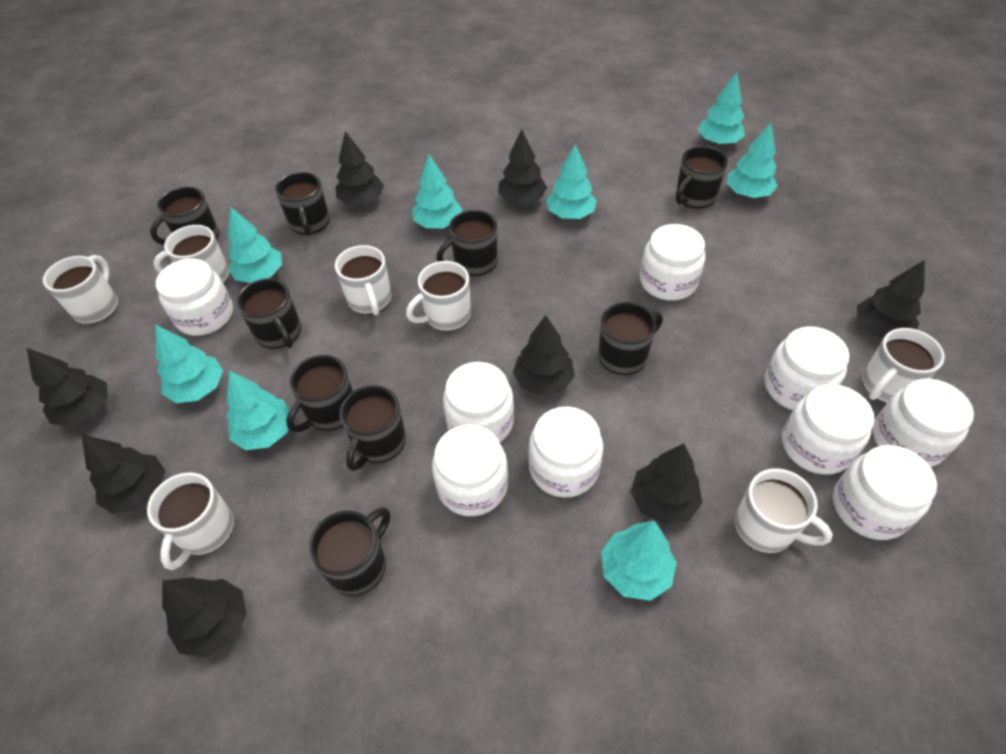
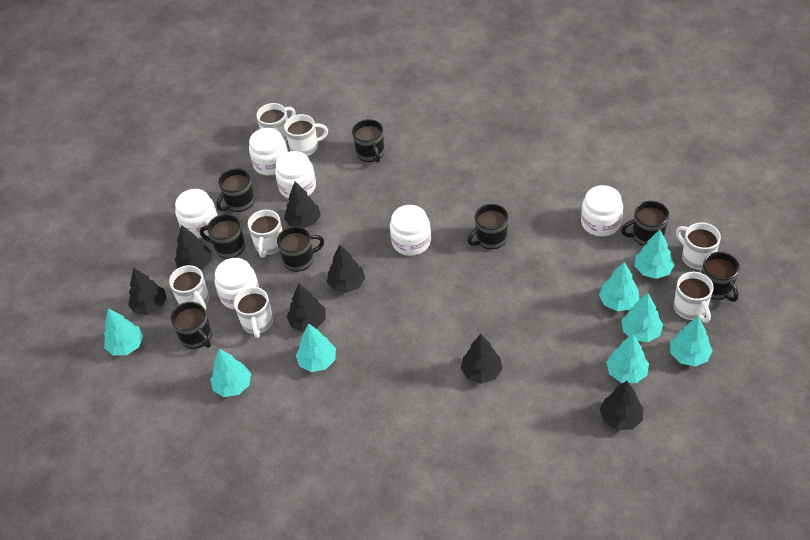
black mug: 9 -> 8
black tree: 8 -> 7
white jar: 9 -> 6

